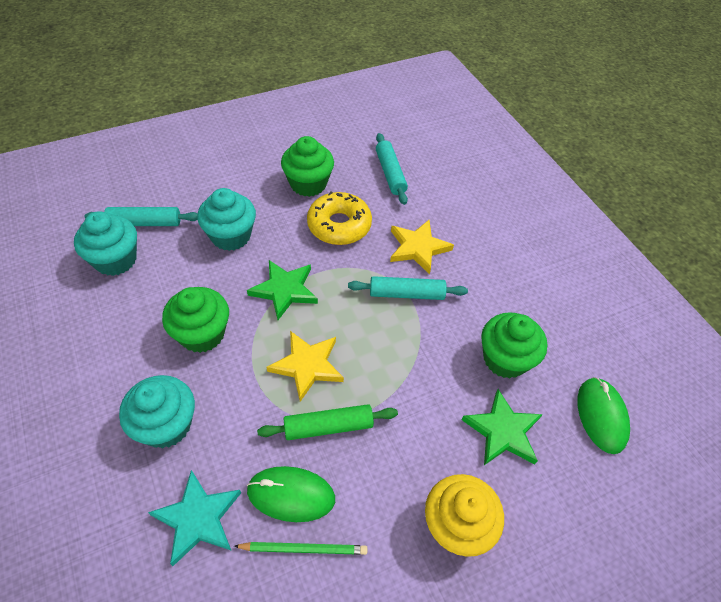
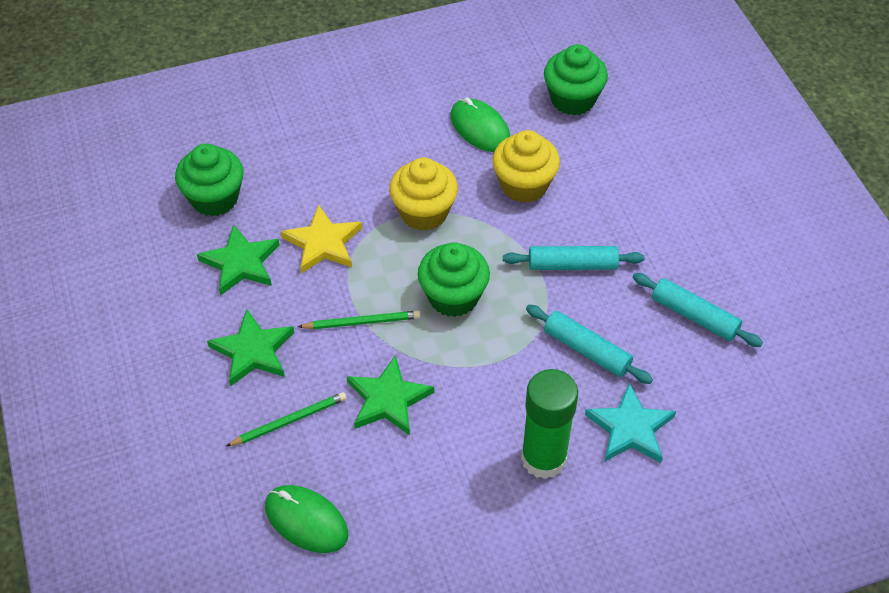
green glue stick: 0 -> 1
green pencil: 1 -> 2
green rolling pin: 1 -> 0
green star: 2 -> 3
turquoise cupcake: 3 -> 0
yellow cupcake: 1 -> 2
yellow donut: 1 -> 0
yellow star: 2 -> 1

